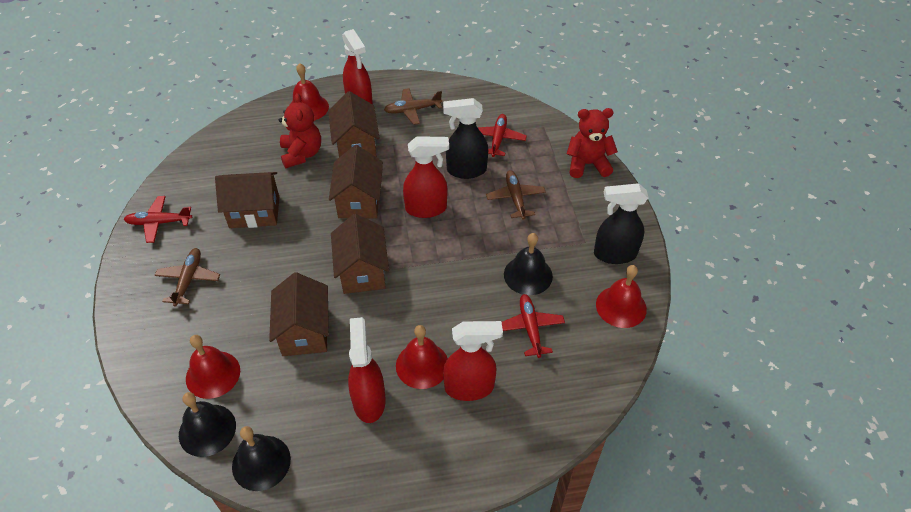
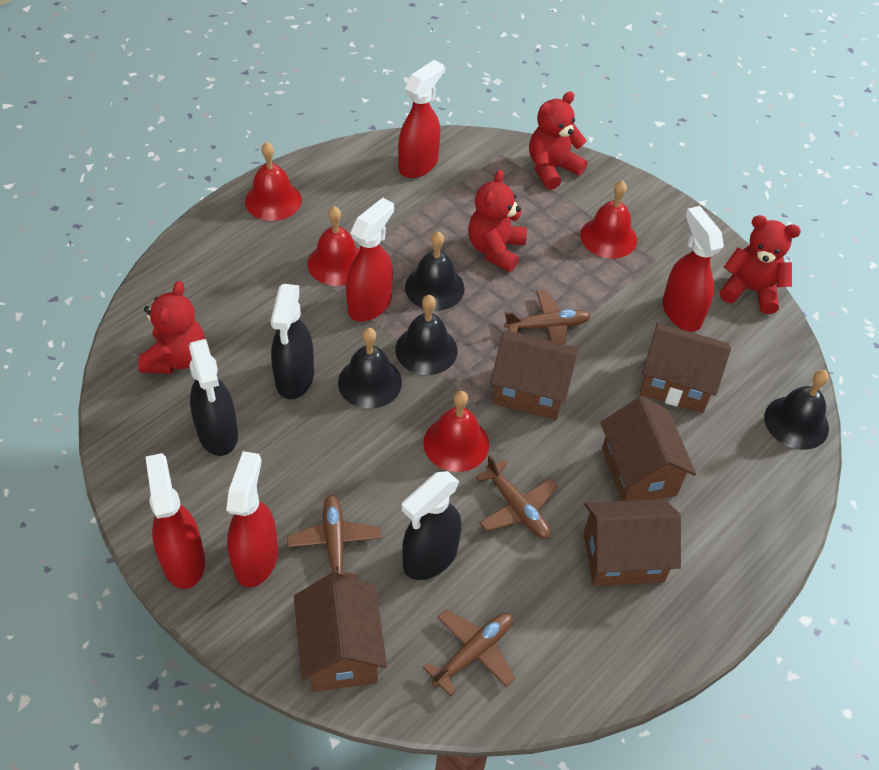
black bell: 3 -> 4
black spray bottle: 2 -> 3
brown plane: 3 -> 4
red plane: 3 -> 0
red spray bottle: 4 -> 5
red teddy bear: 2 -> 4

